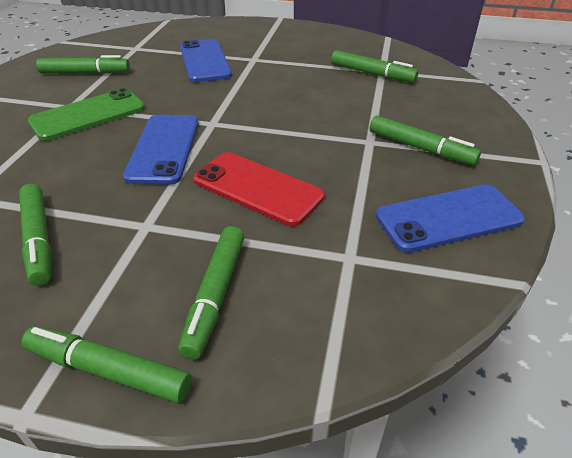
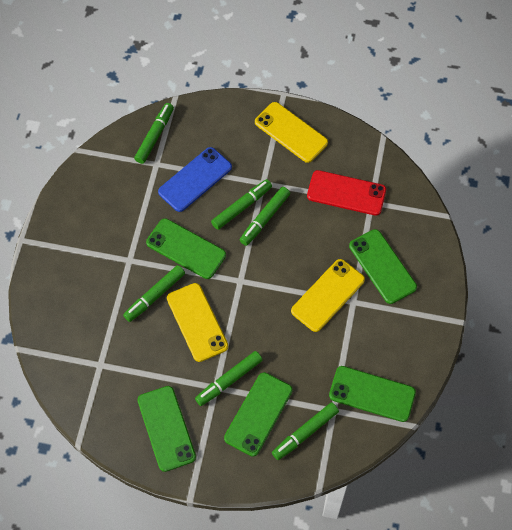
blue phone: 3 -> 1
green phone: 1 -> 5
yellow phone: 0 -> 3

